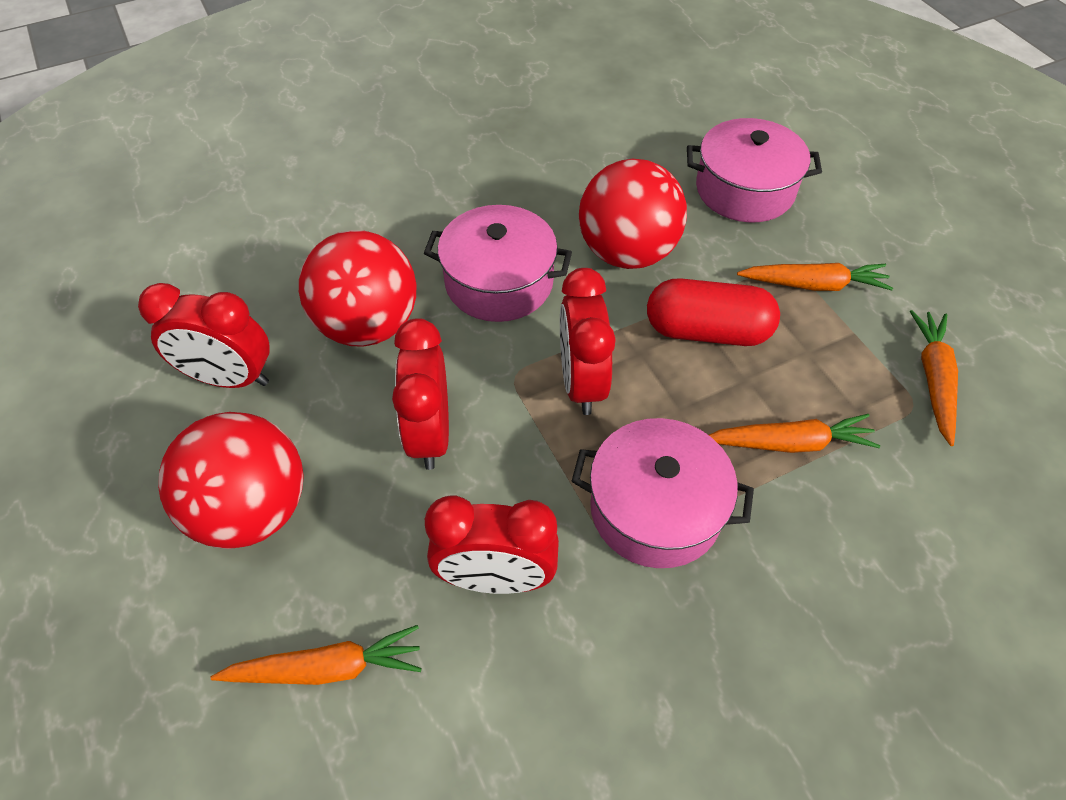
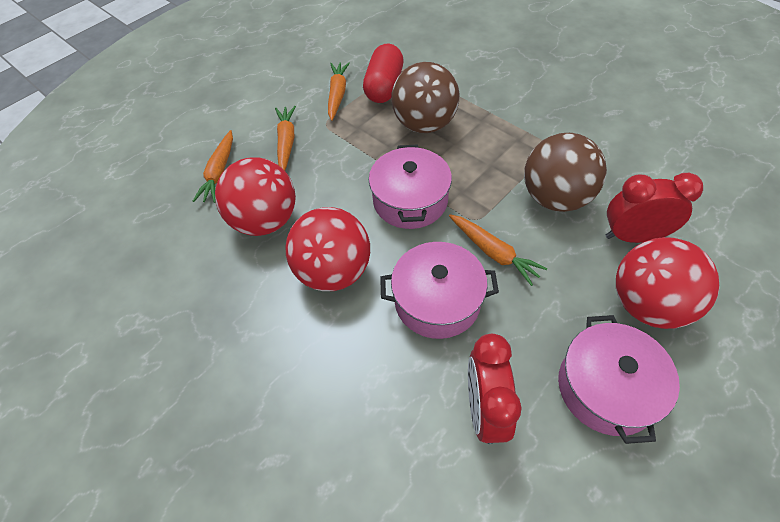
brown ball: 0 -> 2
red clock: 4 -> 2

